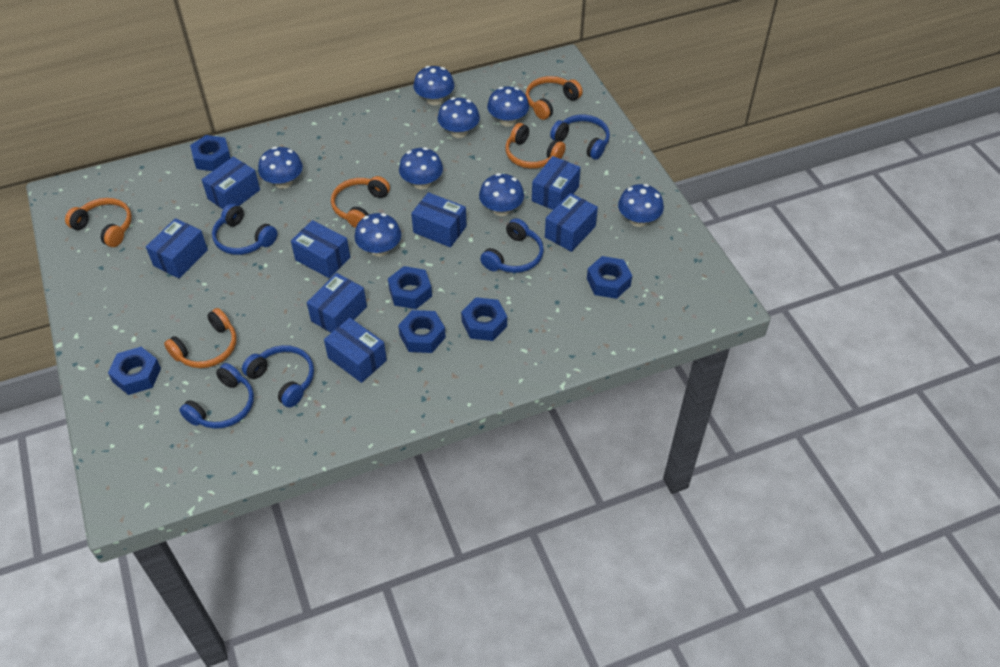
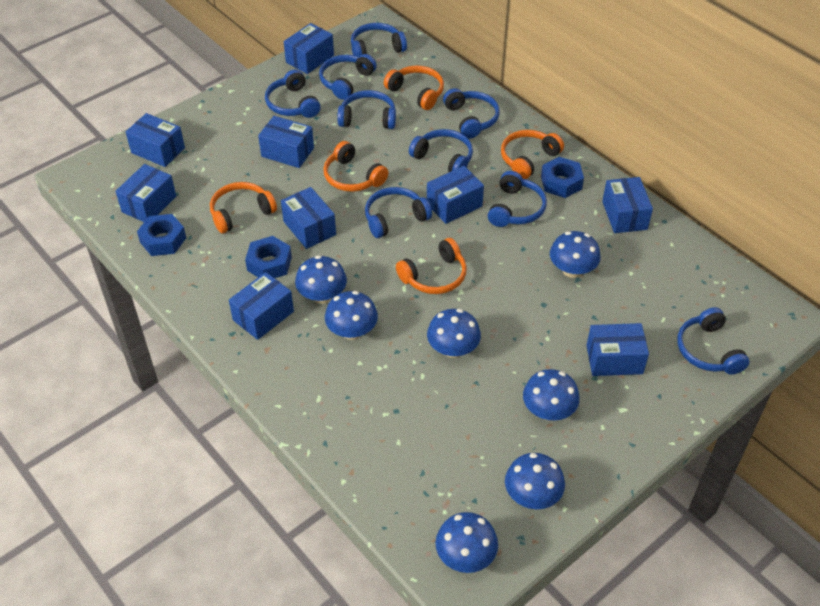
blue box: 8 -> 9
blue headphones: 5 -> 9
blue mushroom: 8 -> 7
blue nut: 6 -> 3

